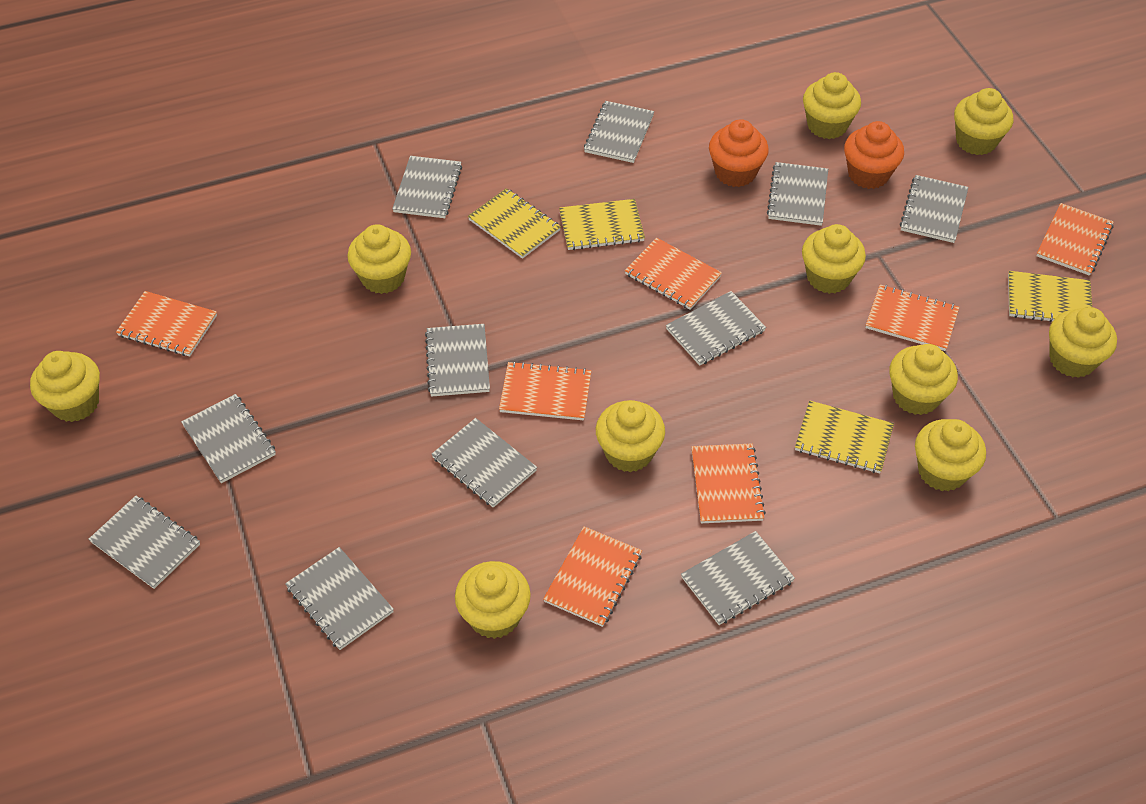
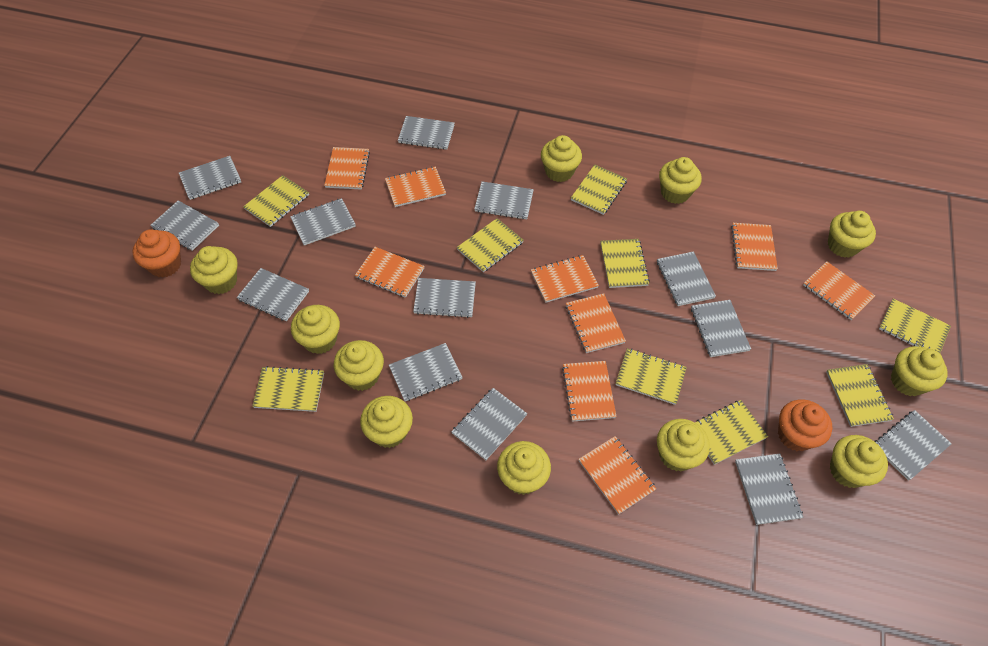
grey notebook: 11 -> 13
orange notebook: 7 -> 9
yellow cupcake: 10 -> 11
yellow notebook: 4 -> 9

